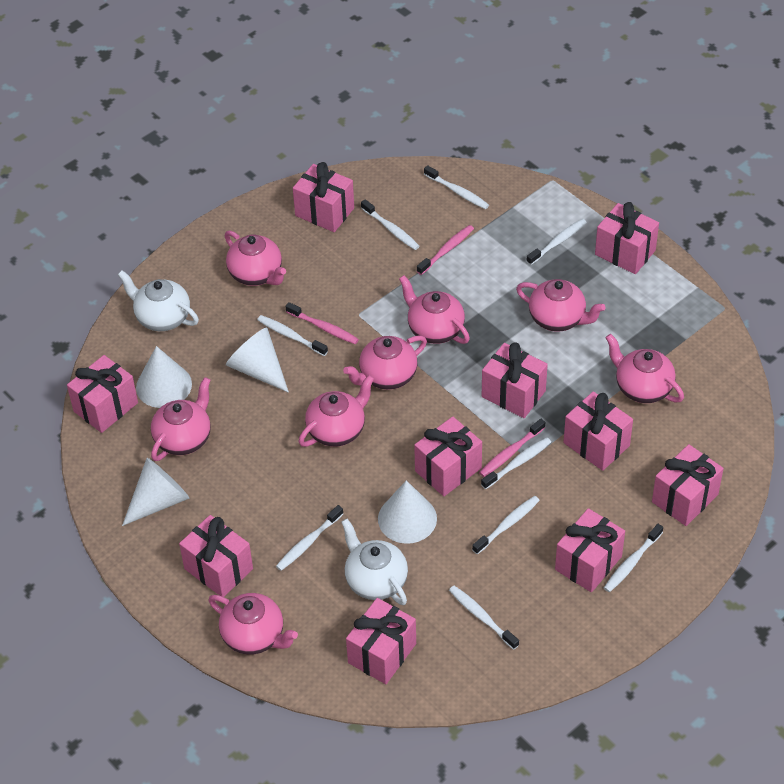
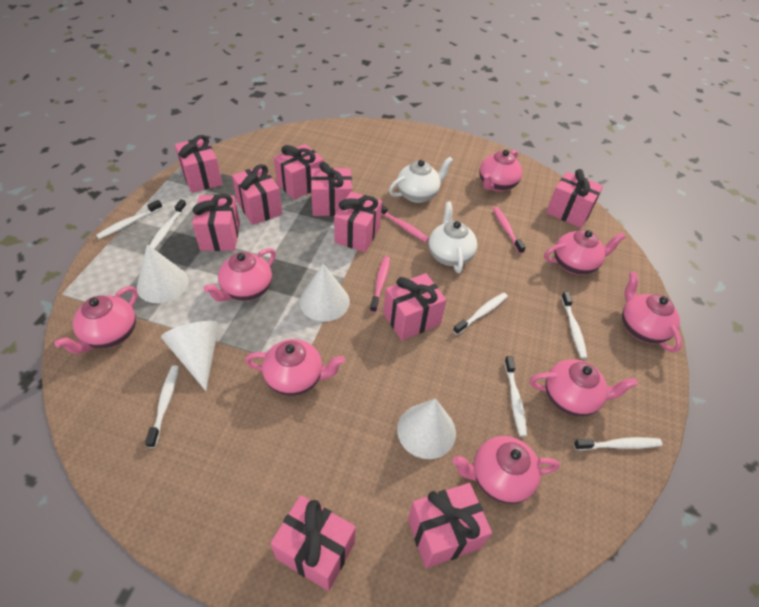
white toothbrush: 9 -> 7

